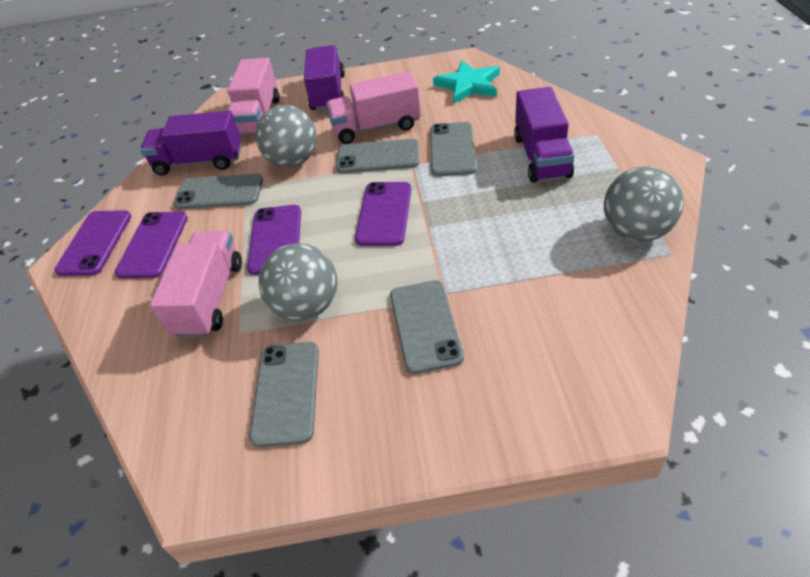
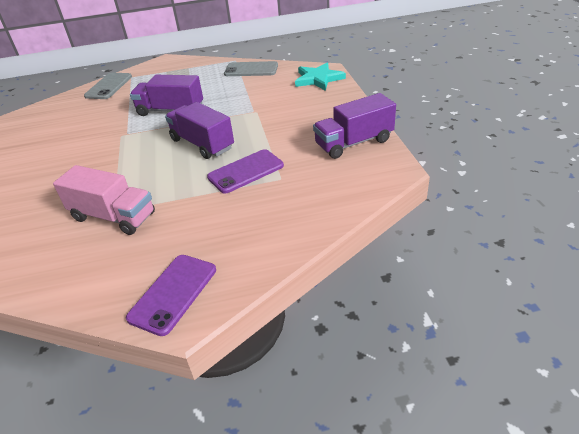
grey ball: 3 -> 0
grey phone: 5 -> 2
pink truck: 3 -> 1
purple phone: 4 -> 2

